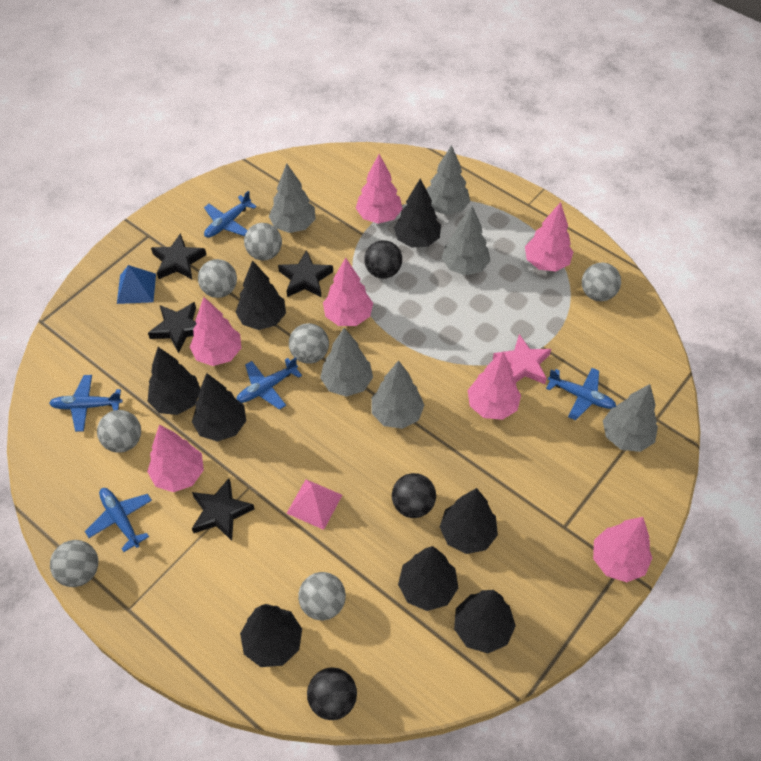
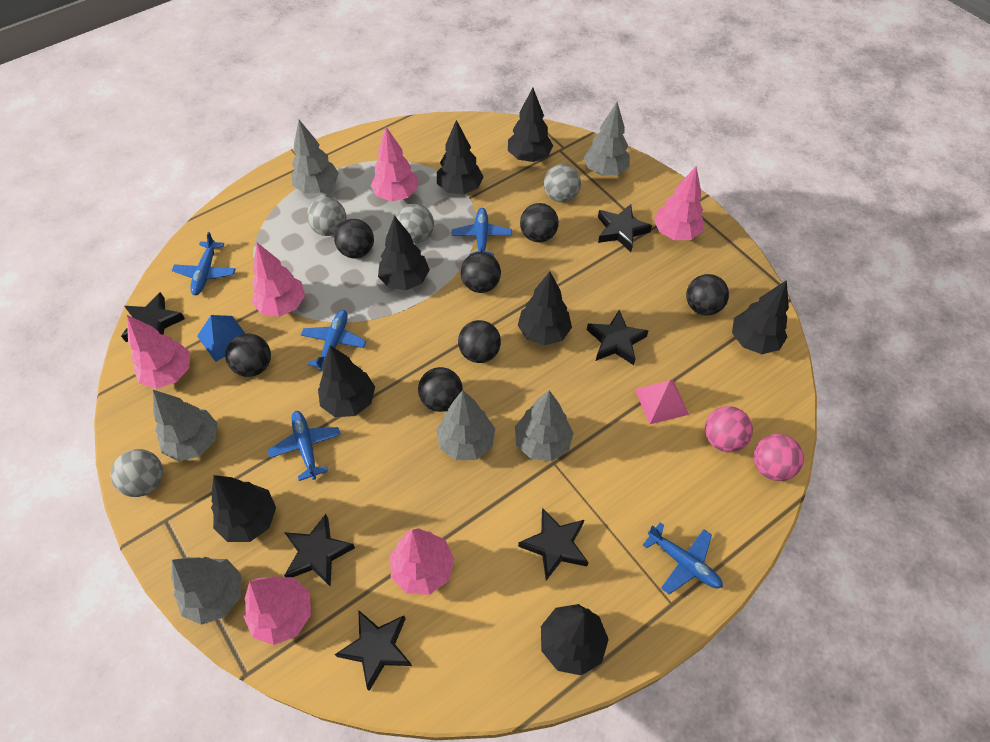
black ball: 3 -> 7
black star: 4 -> 6
grey ball: 7 -> 4
pink ball: 0 -> 2
pink star: 1 -> 0
pink tree: 7 -> 6

